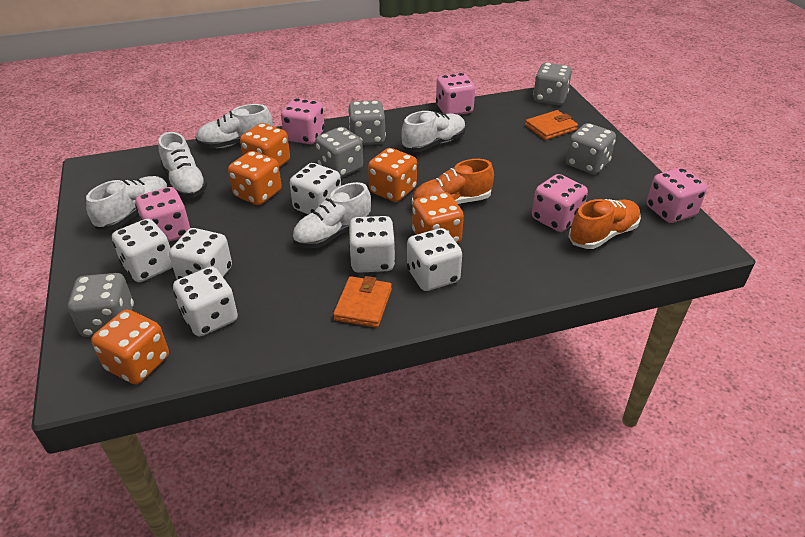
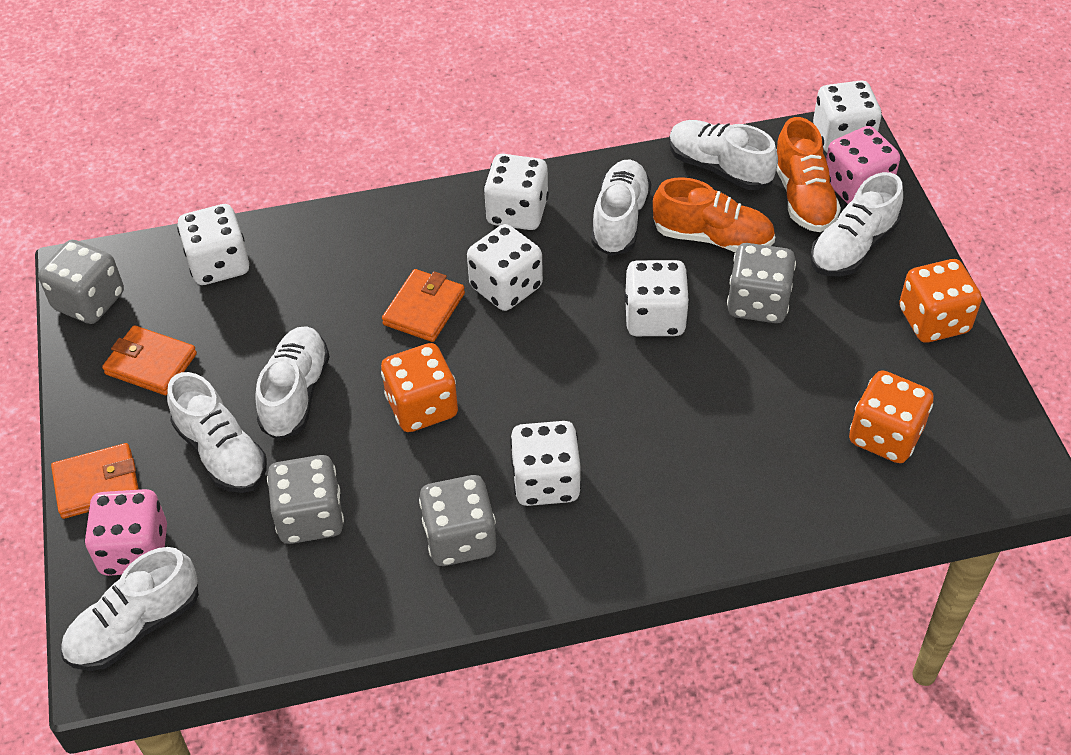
grey dice: 5 -> 4
orange dice: 5 -> 3
orange wallet: 2 -> 3
pink dice: 5 -> 2
white shoe: 5 -> 6

